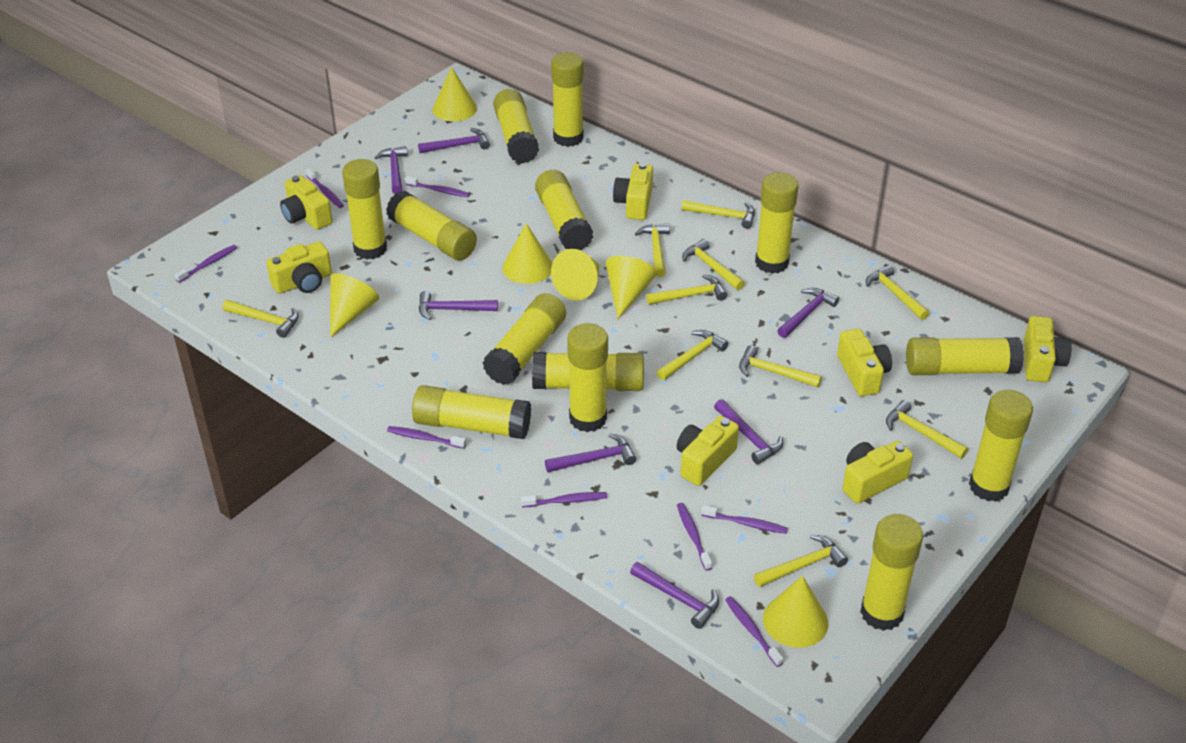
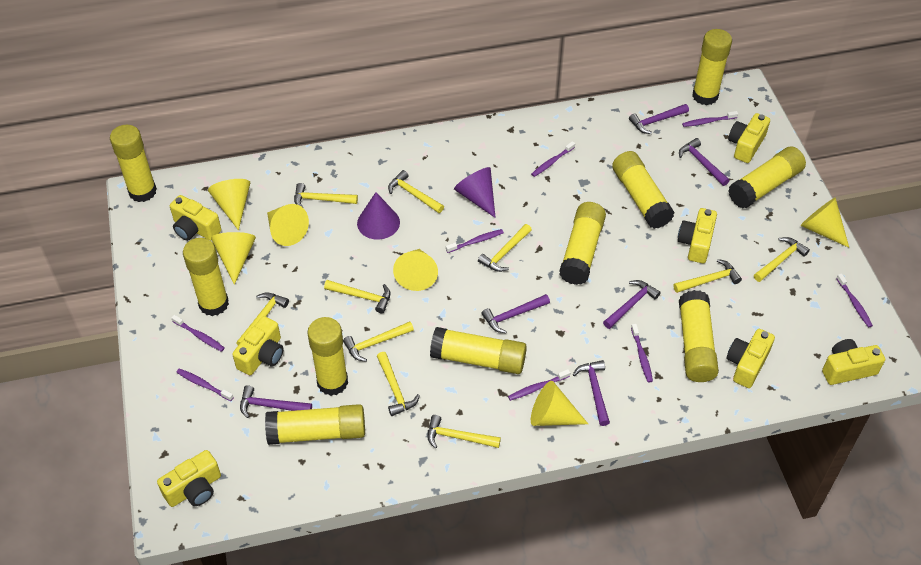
purple cone: 0 -> 2
purple hammer: 7 -> 6
yellow glue stick: 13 -> 10

